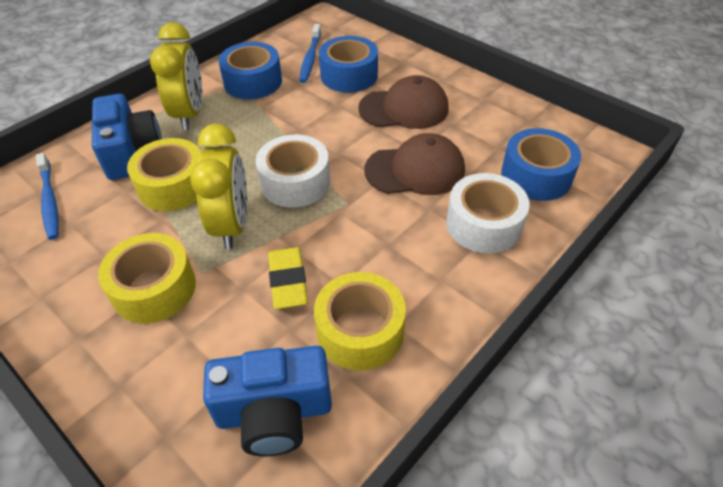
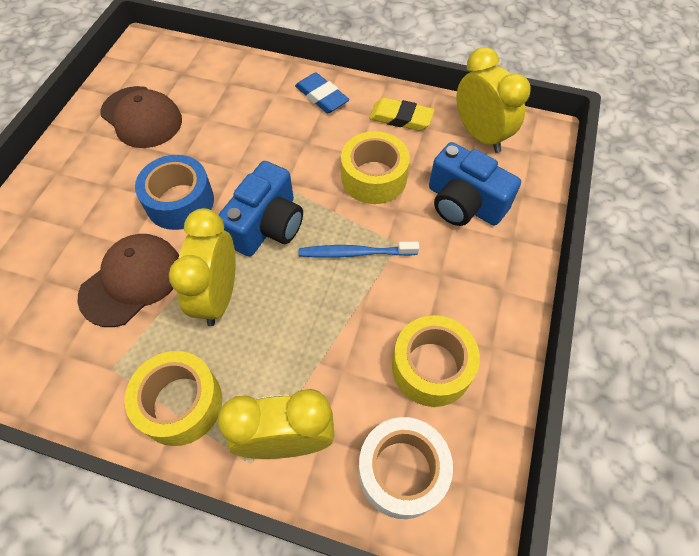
blue eraser: 0 -> 1
blue tape: 3 -> 1
blue toothbrush: 2 -> 1
white tape: 2 -> 1
yellow clock: 2 -> 3

